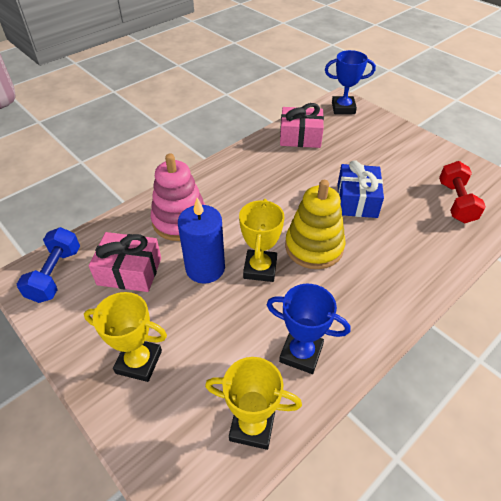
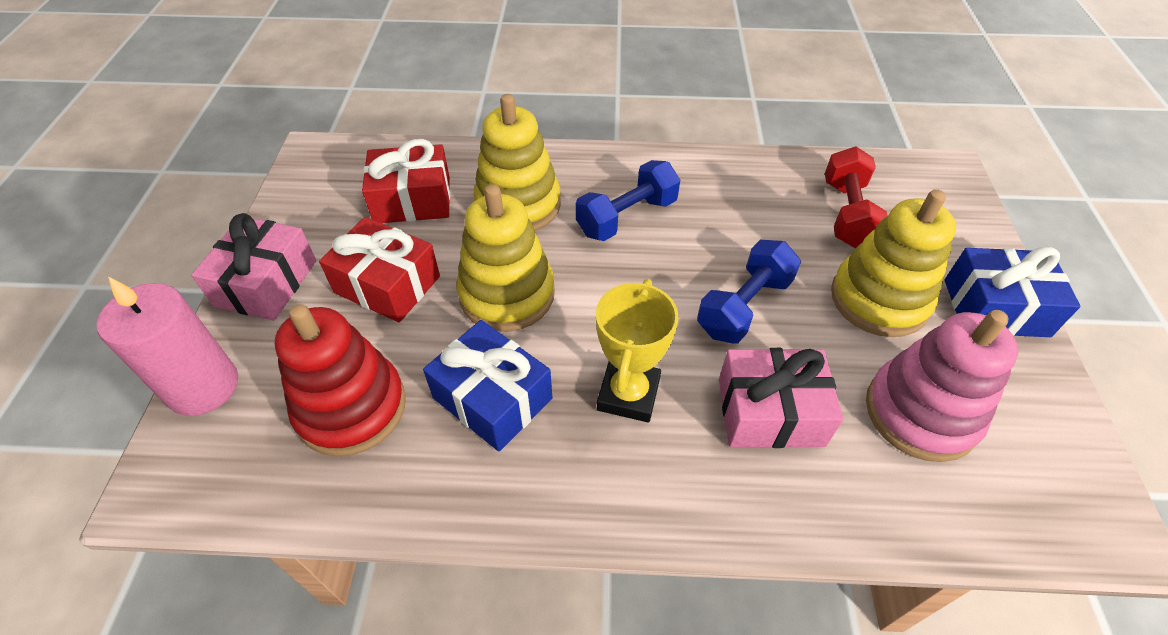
blue candle: 1 -> 0
blue dumbbell: 1 -> 2
blue gift: 1 -> 2
blue trophy: 2 -> 0
pink candle: 0 -> 1
red gift: 0 -> 2
red stacking toy: 0 -> 1
yellow stacking toy: 1 -> 3
yellow trophy: 3 -> 1

